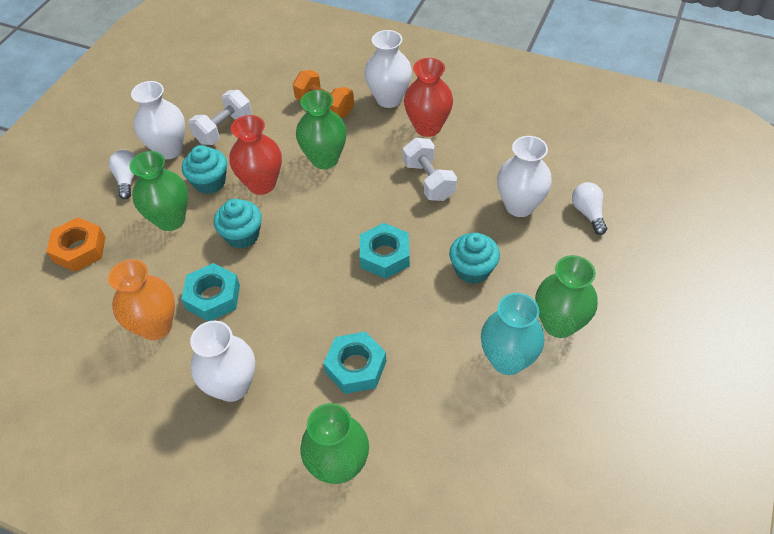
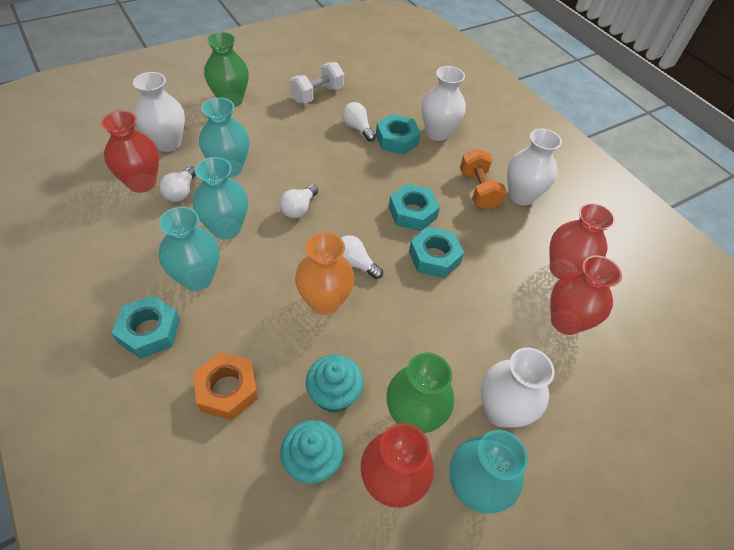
green vase: 4 -> 2
red vase: 2 -> 4
turquoise cupcake: 3 -> 2
turquoise nut: 3 -> 4
turquoise vase: 1 -> 4
white dumbbell: 2 -> 1
white light bulb: 2 -> 4

